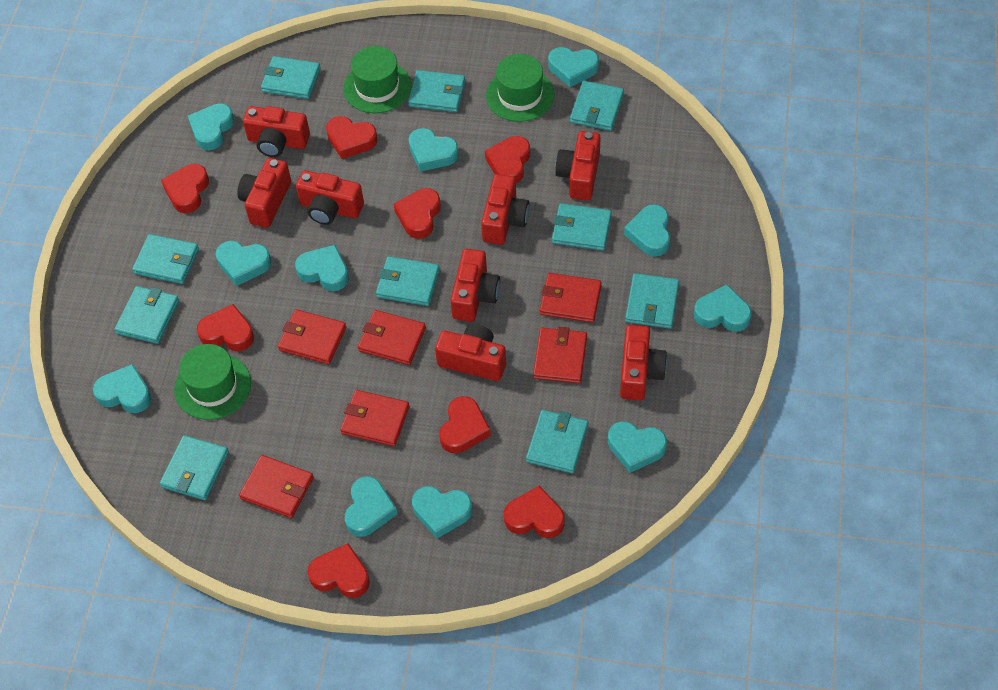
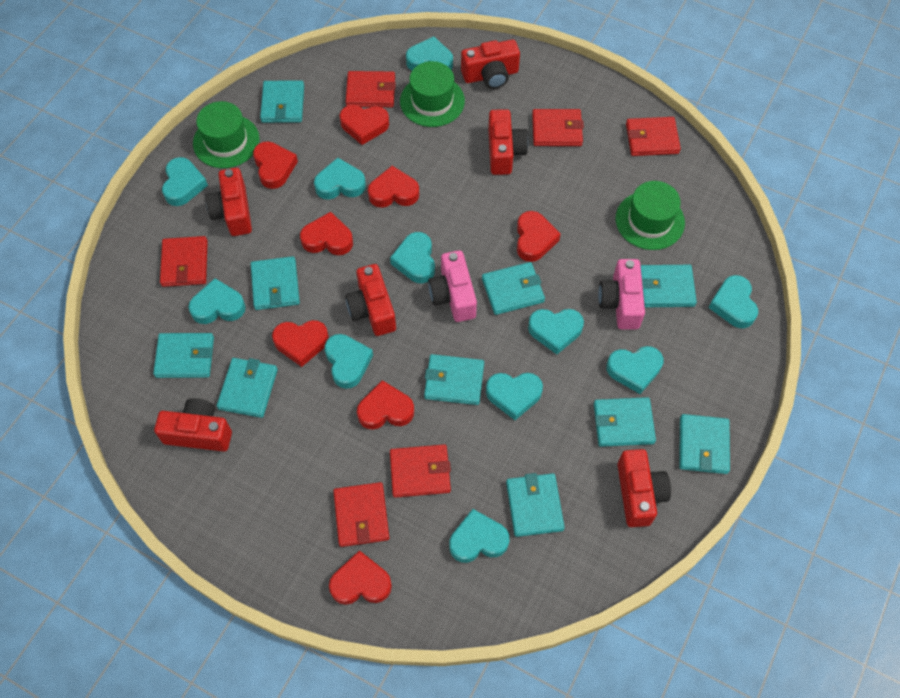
pink camera: 0 -> 2
red camera: 8 -> 6

